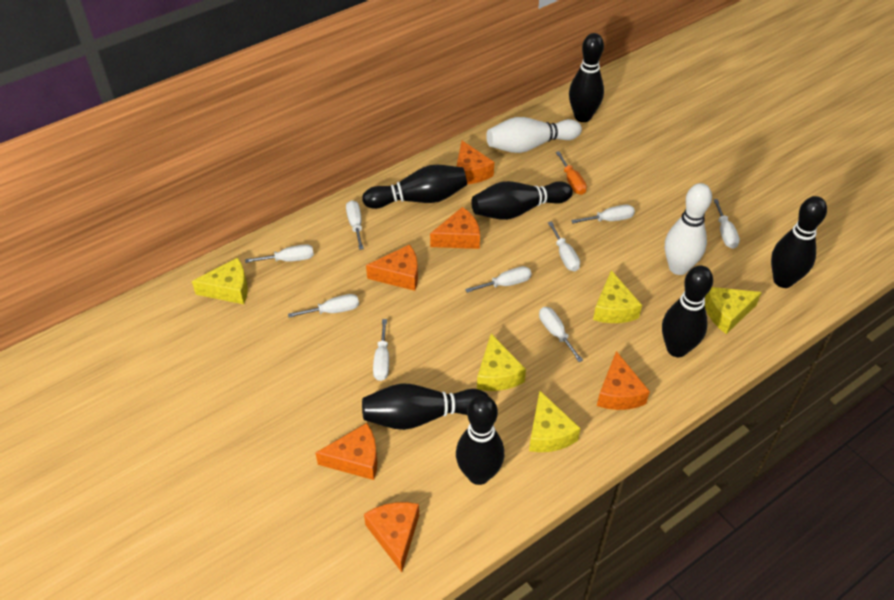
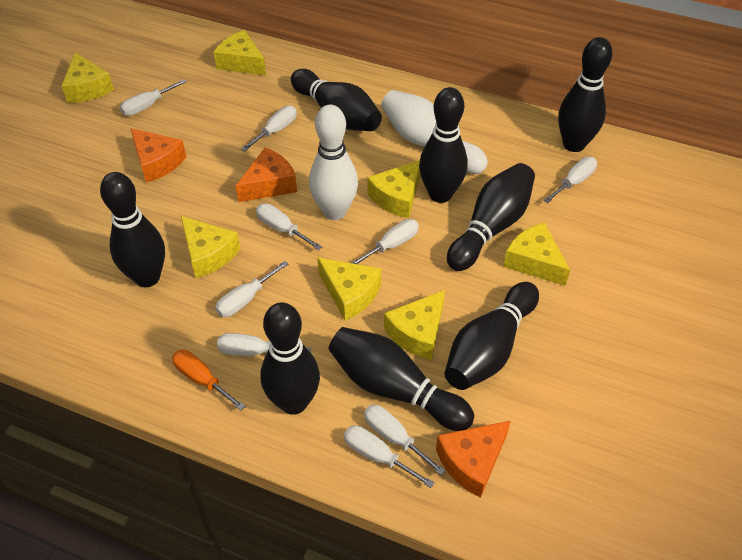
black bowling pin: 7 -> 8
orange cheese: 6 -> 3
yellow cheese: 5 -> 7

